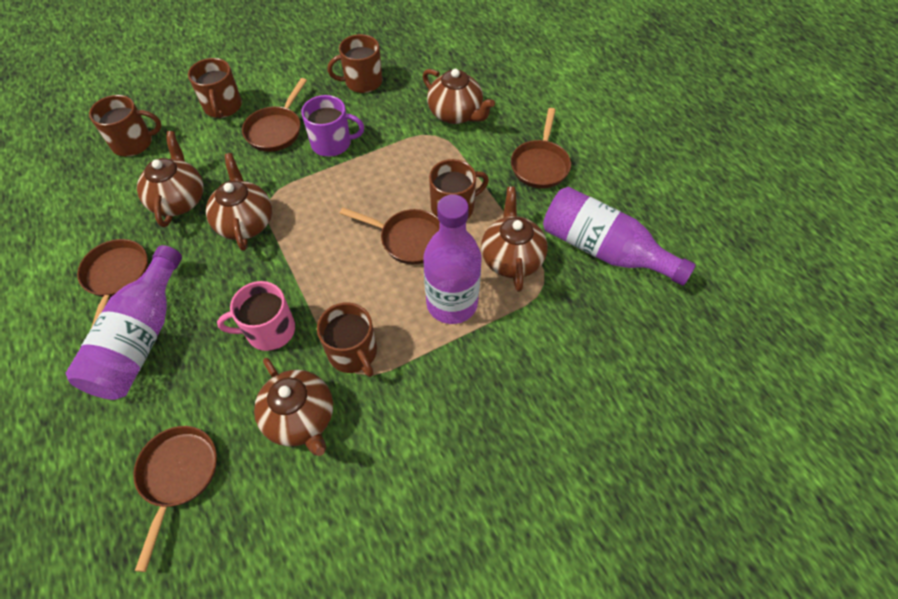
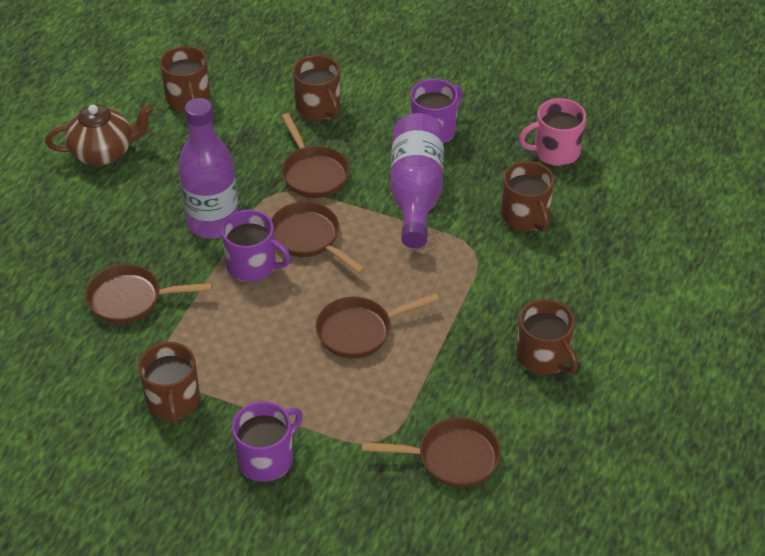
brown teapot: 5 -> 1
purple bottle: 3 -> 2
purple mug: 1 -> 3

